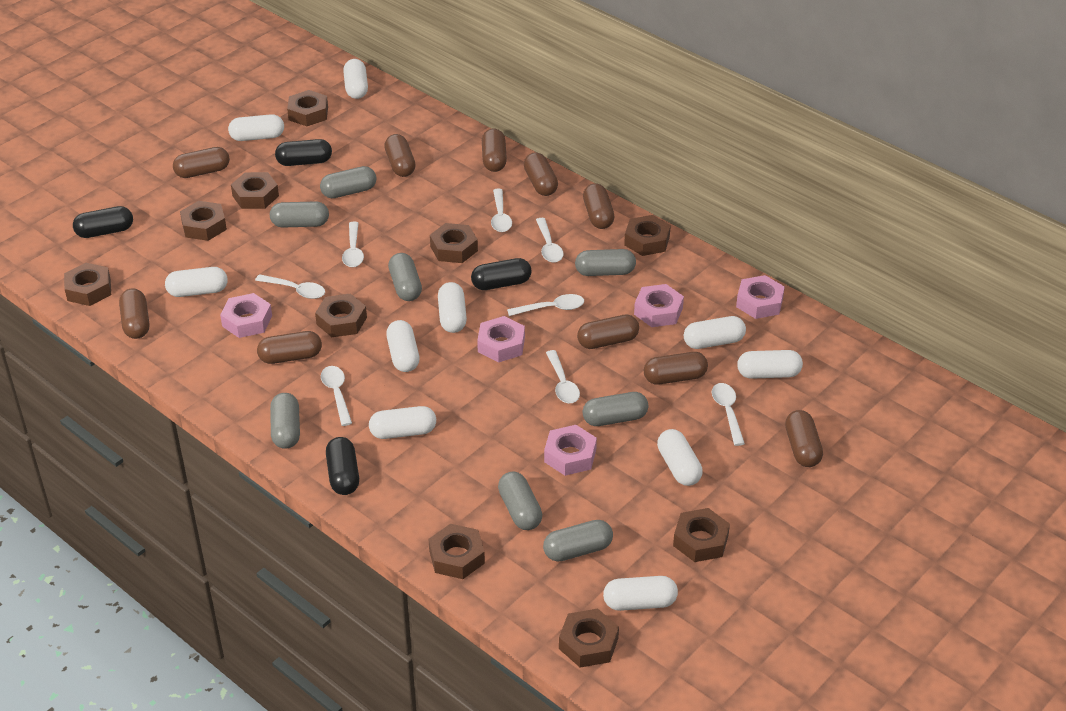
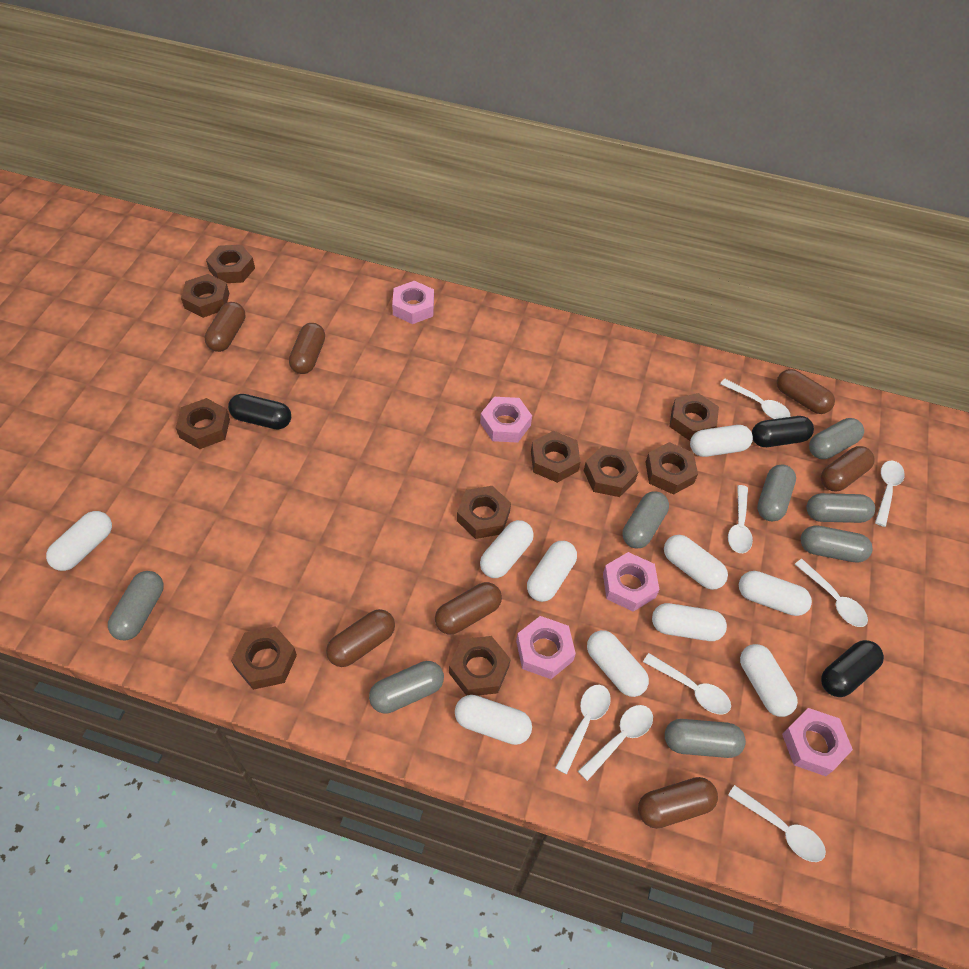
black capsule: 4 -> 3
brown capsule: 10 -> 7

